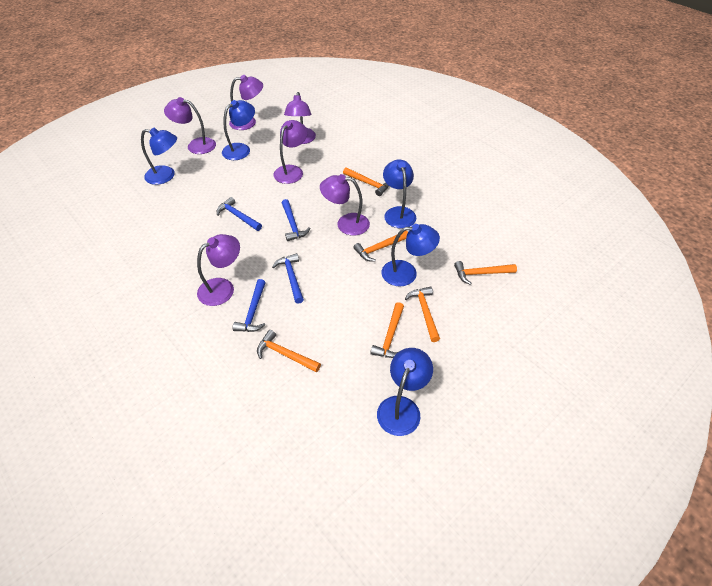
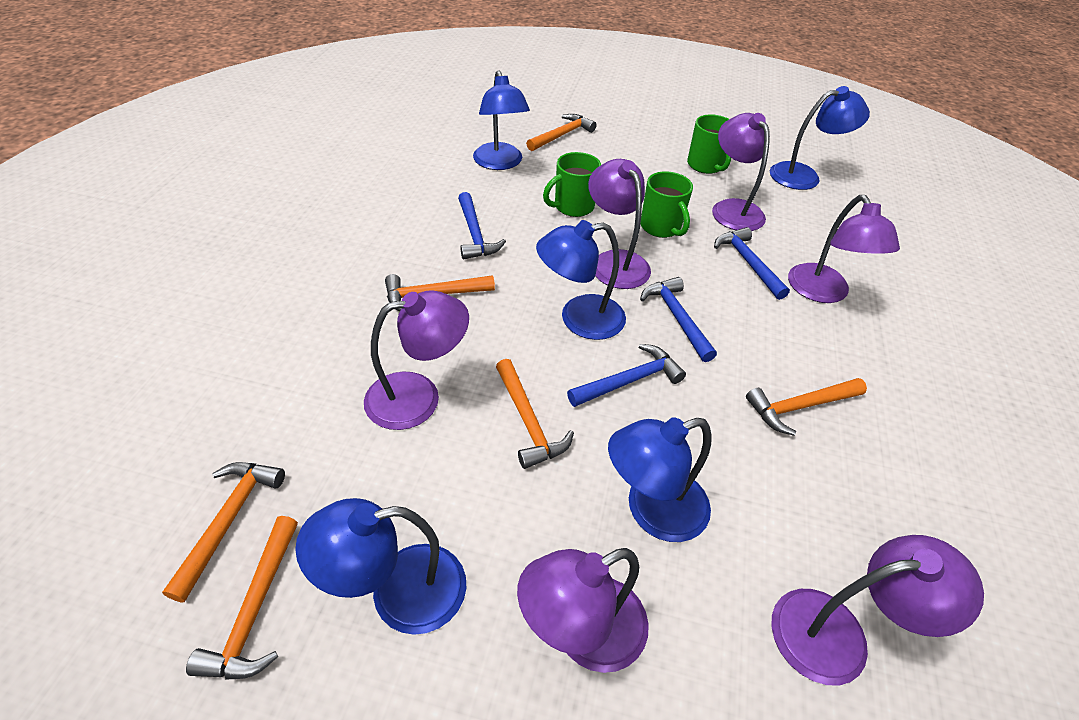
green mug: 0 -> 3

